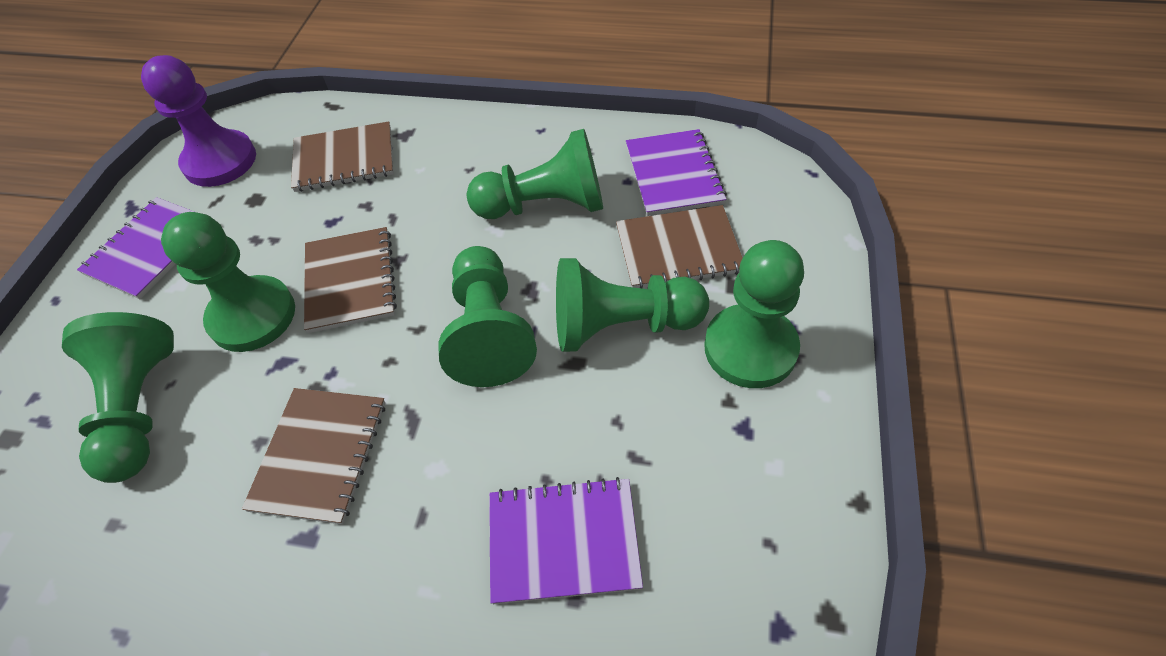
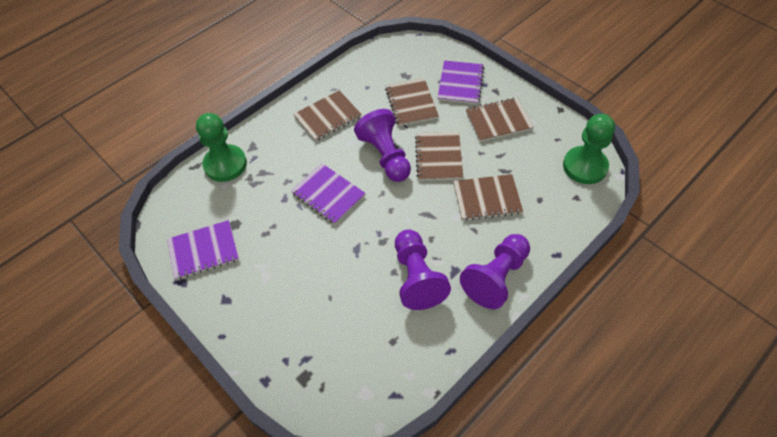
brown notebook: 4 -> 5
green pawn: 6 -> 2
purple pawn: 1 -> 3

